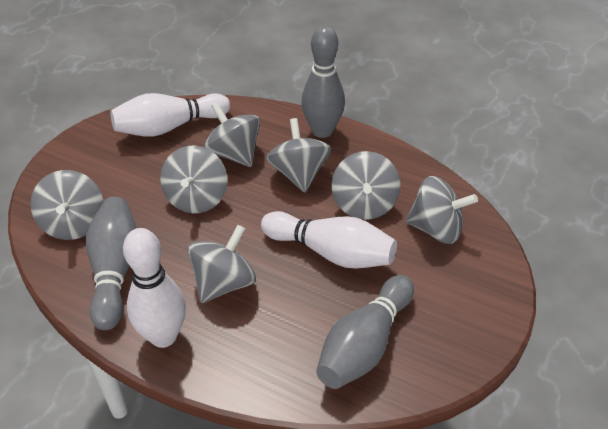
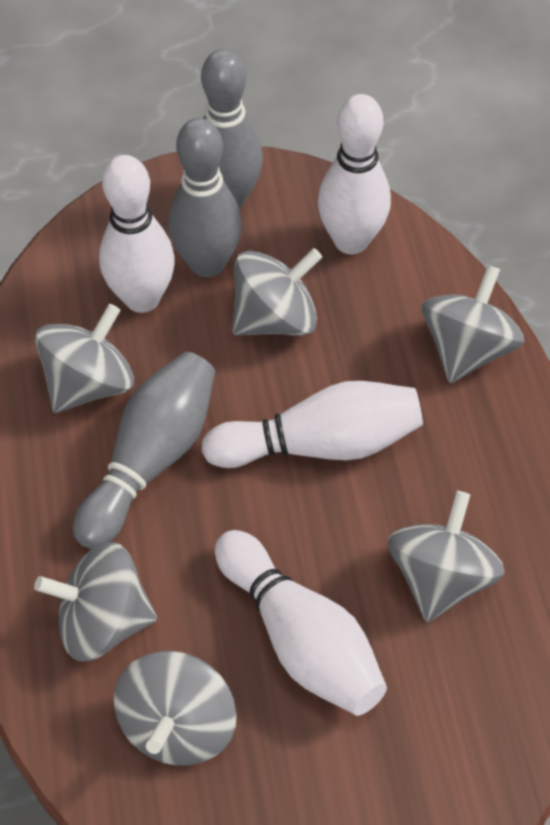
grey spinning top: 7 -> 6
white bowling pin: 3 -> 4

